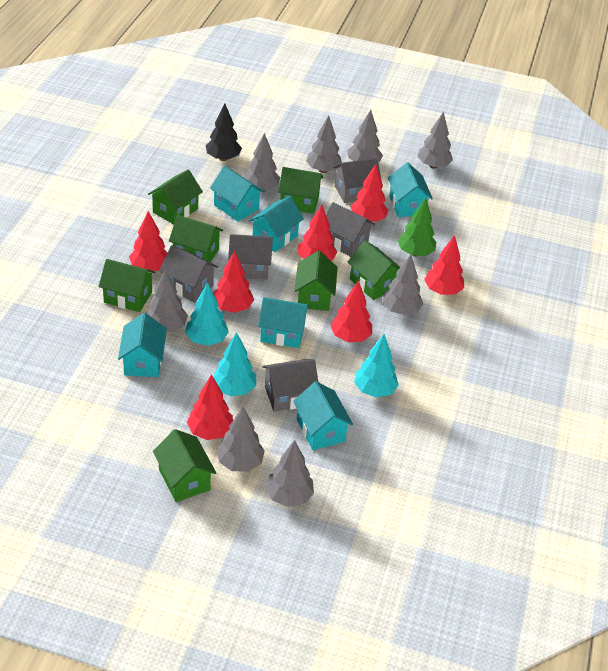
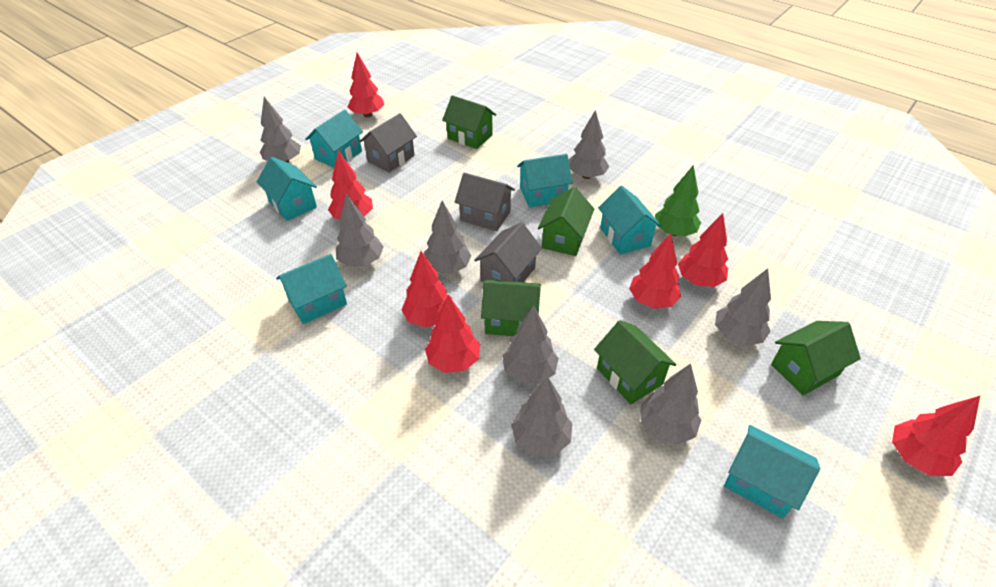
black tree: 1 -> 0
green house: 7 -> 5
grey house: 5 -> 3
turquoise tree: 3 -> 0

